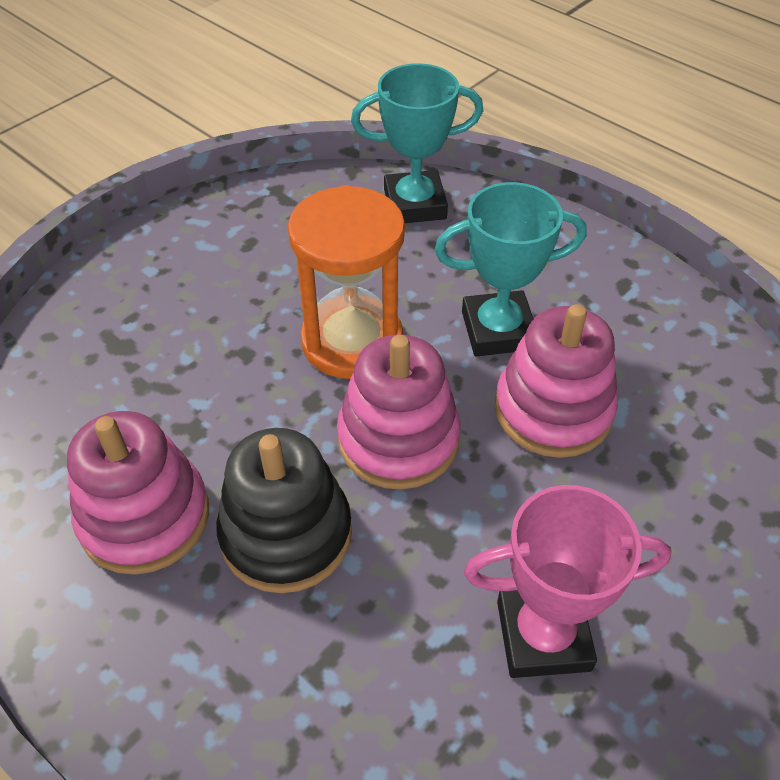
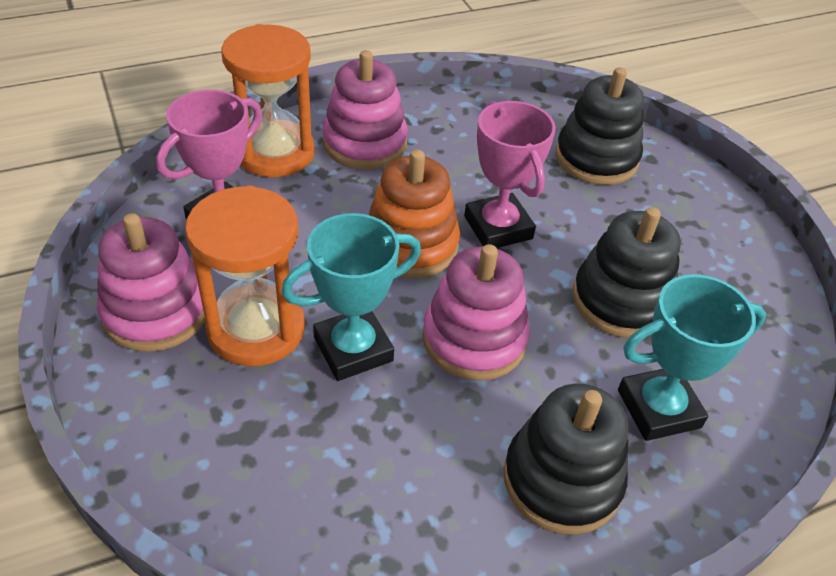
black stacking toy: 1 -> 3
orange hourglass: 1 -> 2
orange stacking toy: 0 -> 1
pink trophy: 1 -> 2

